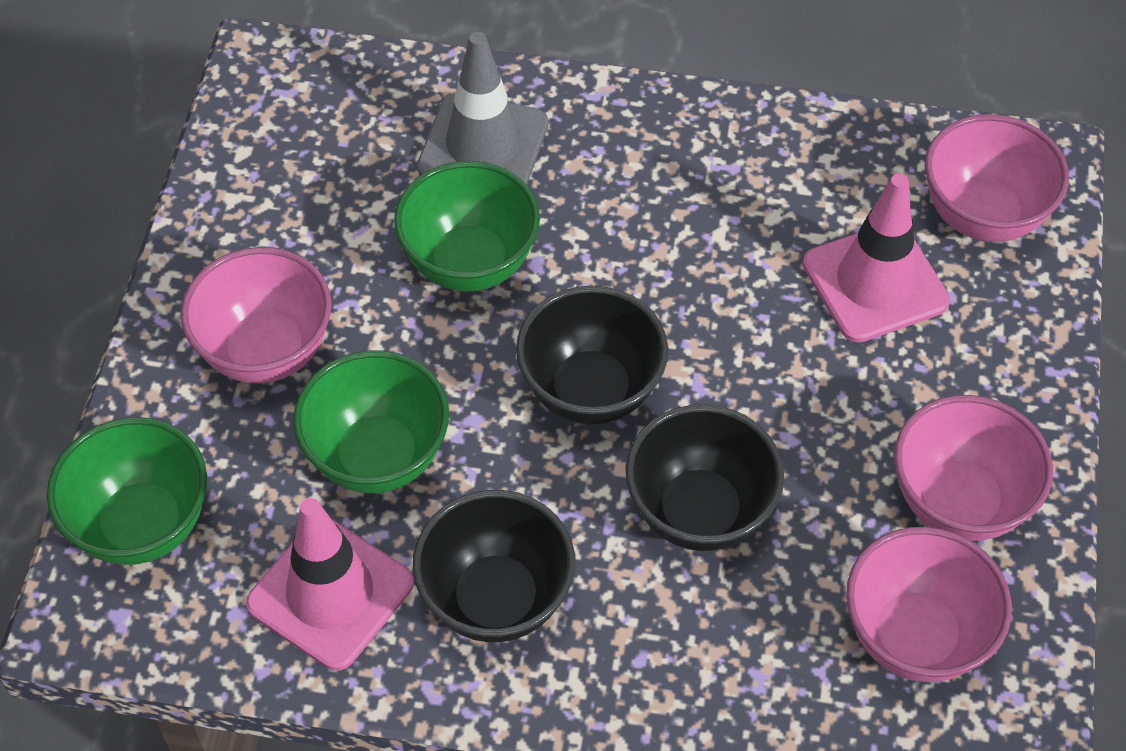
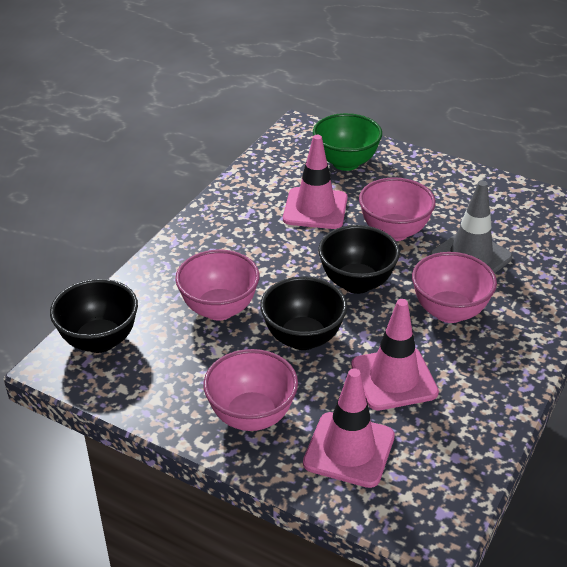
green bowl: 3 -> 1
pink traffic cone: 2 -> 3

